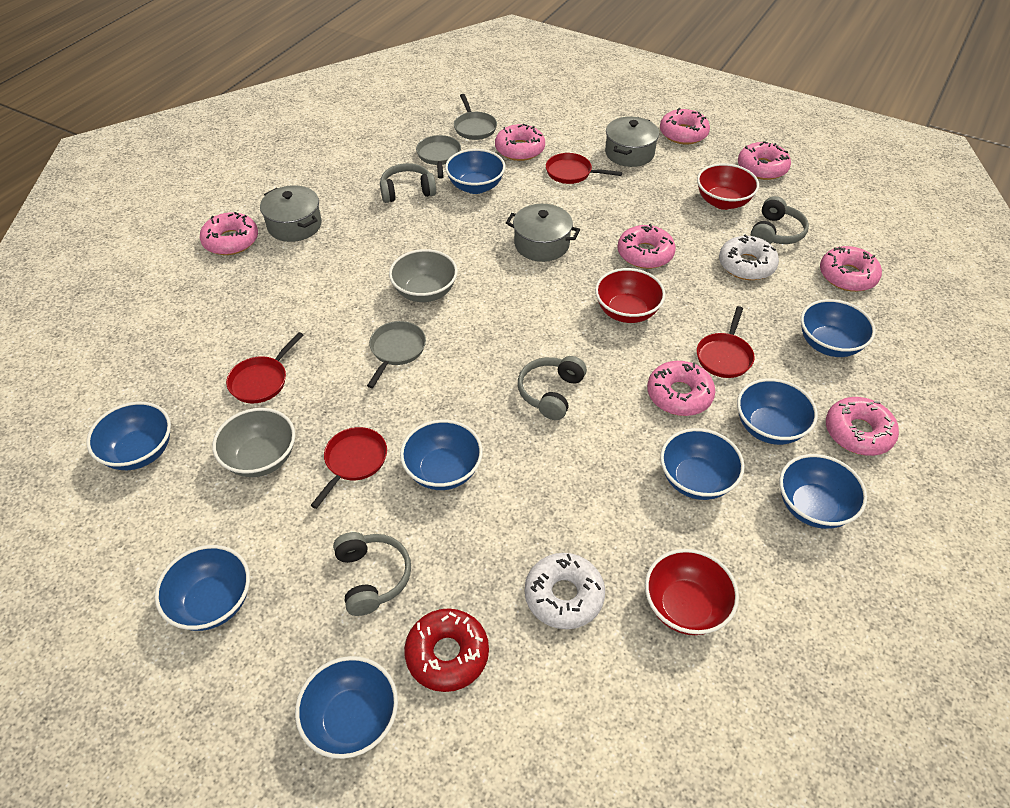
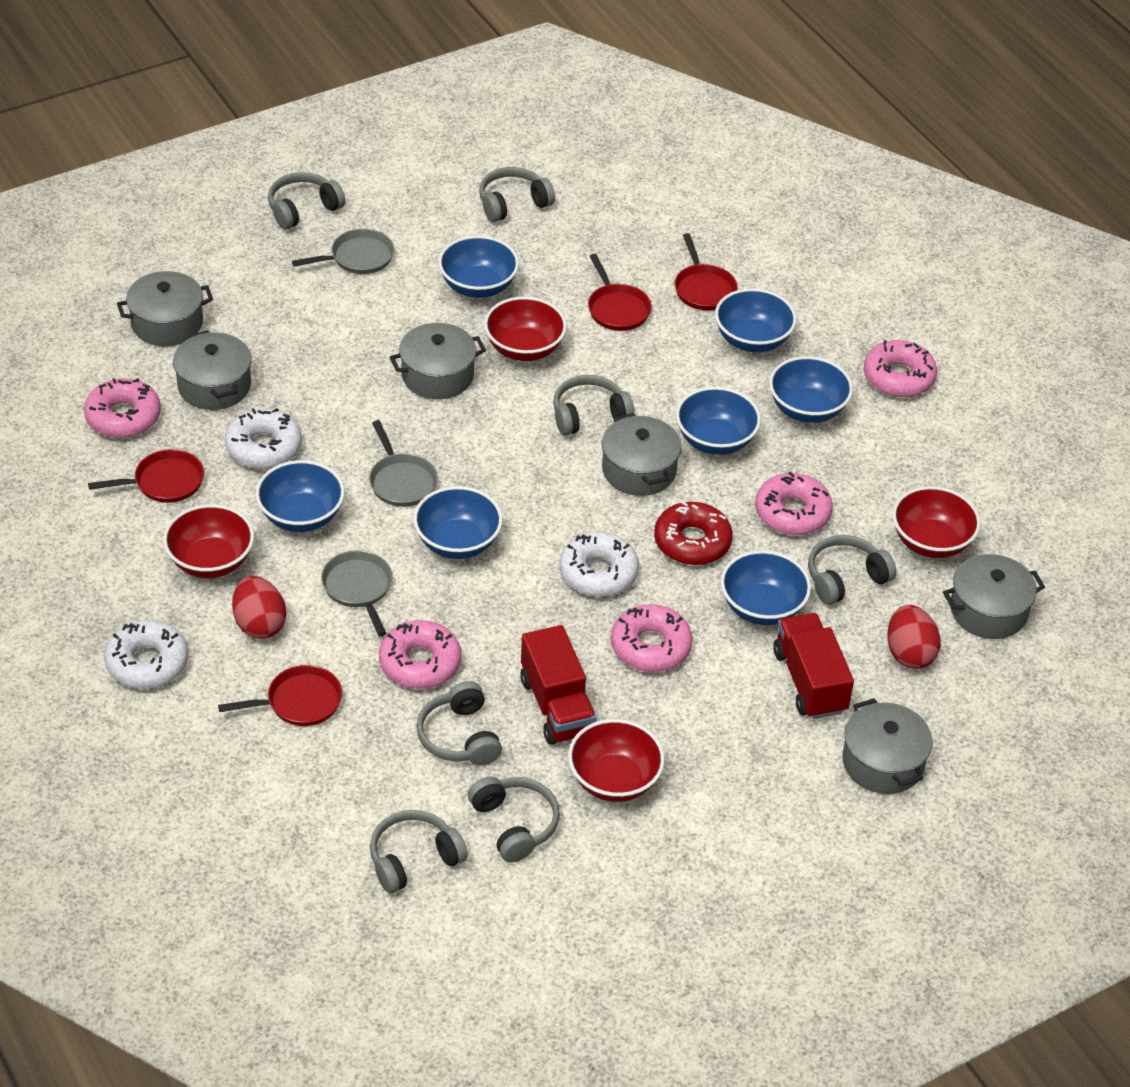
blue bowl: 9 -> 7
grey bowl: 2 -> 0
grey headphones: 4 -> 7
grey pot: 3 -> 6
pink donut: 8 -> 5
red bowl: 3 -> 4
red egg: 0 -> 2
red truck: 0 -> 2
white donut: 2 -> 3

